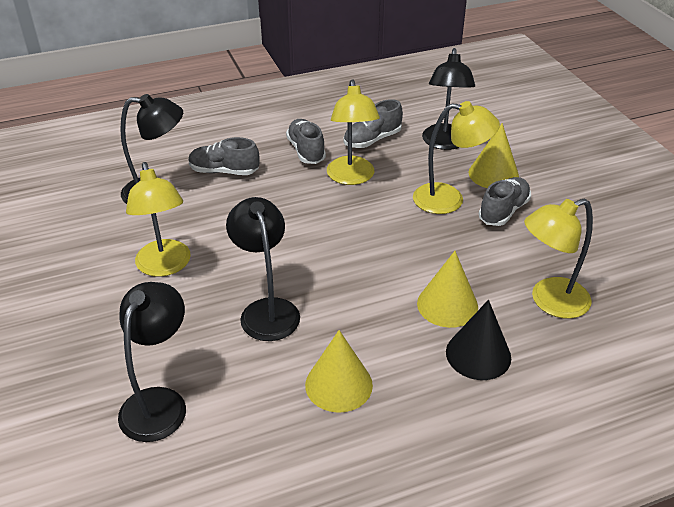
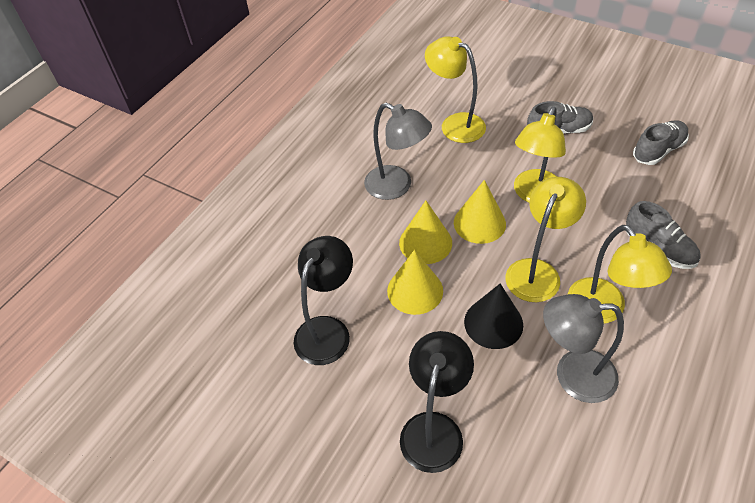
black lamp: 4 -> 2
grey lamp: 0 -> 2
grey shoe: 4 -> 3

